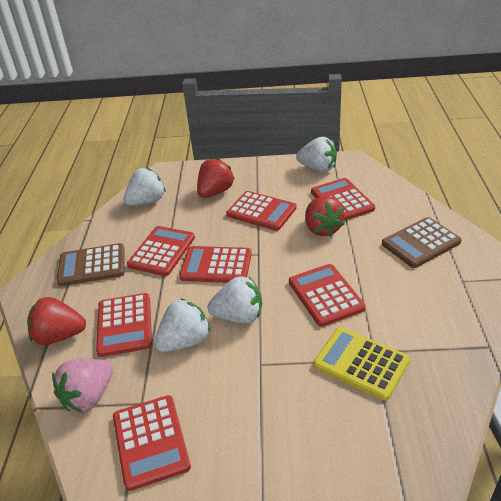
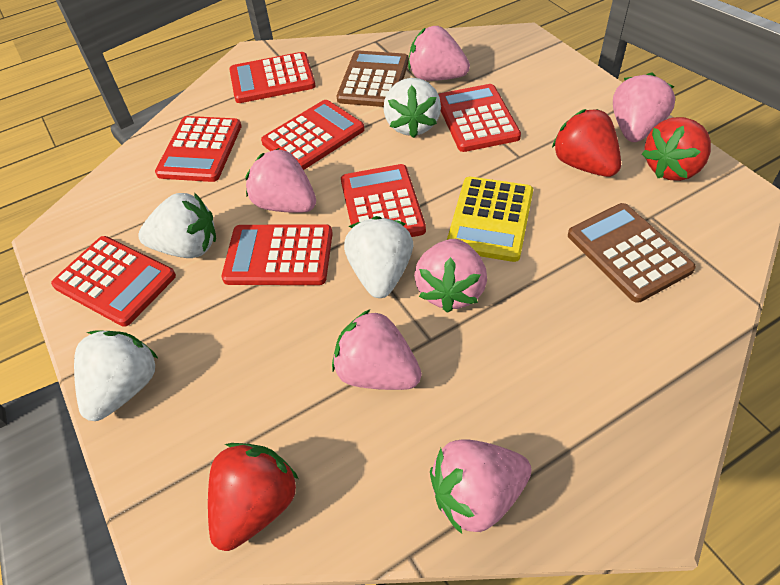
pink strawberry: 1 -> 6

